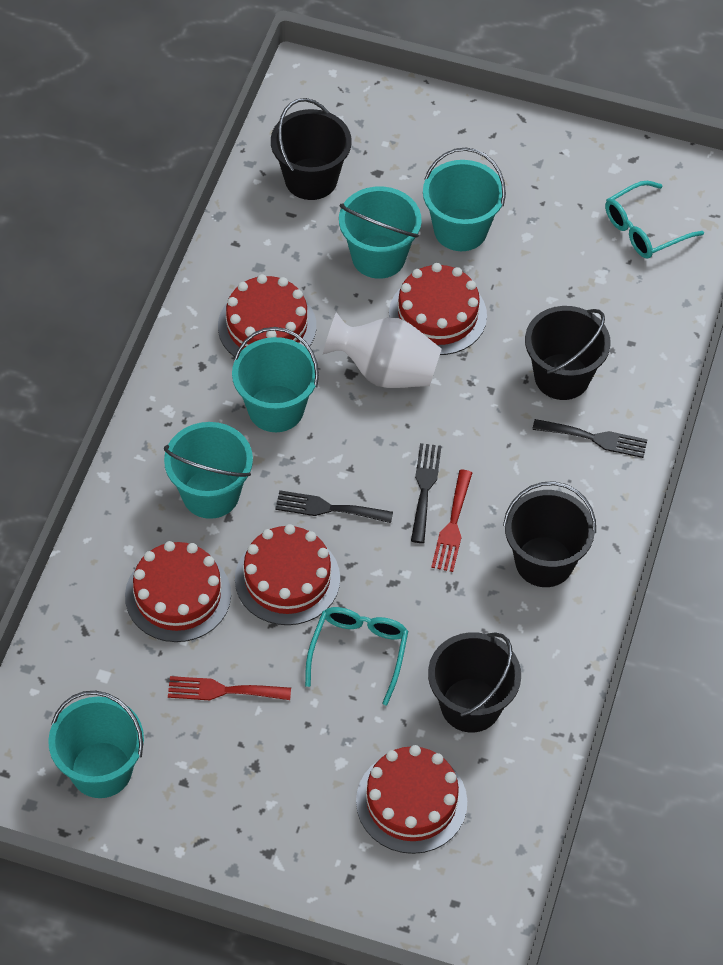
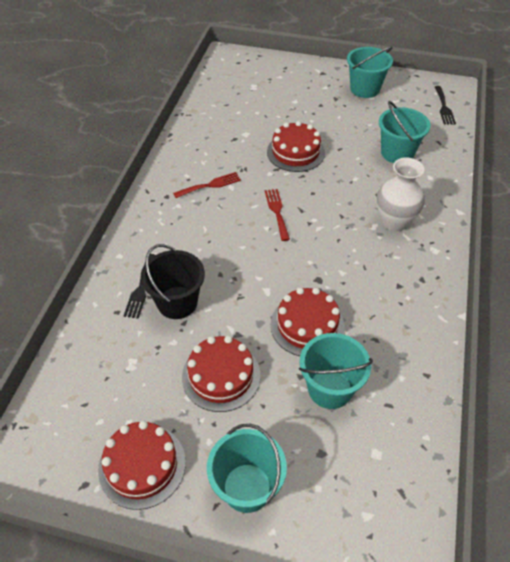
black bucket: 4 -> 1
black fork: 3 -> 2
red cake: 5 -> 4
turquoise bucket: 5 -> 4
turquoise glasses: 2 -> 0

